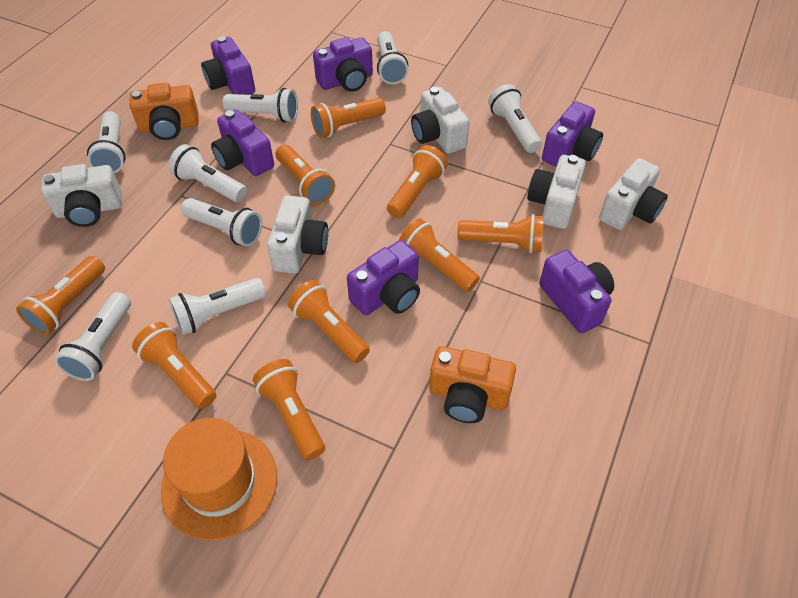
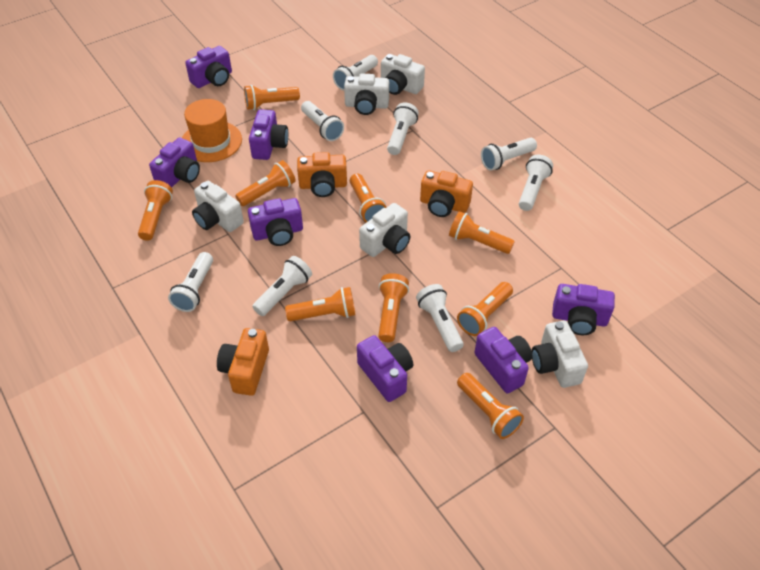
orange camera: 2 -> 3
purple camera: 6 -> 7

